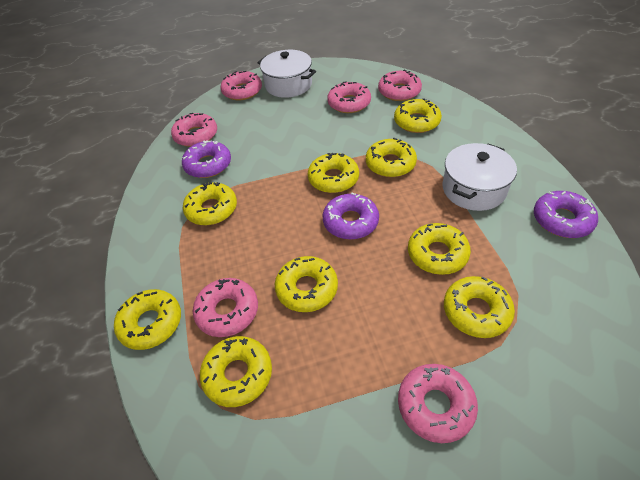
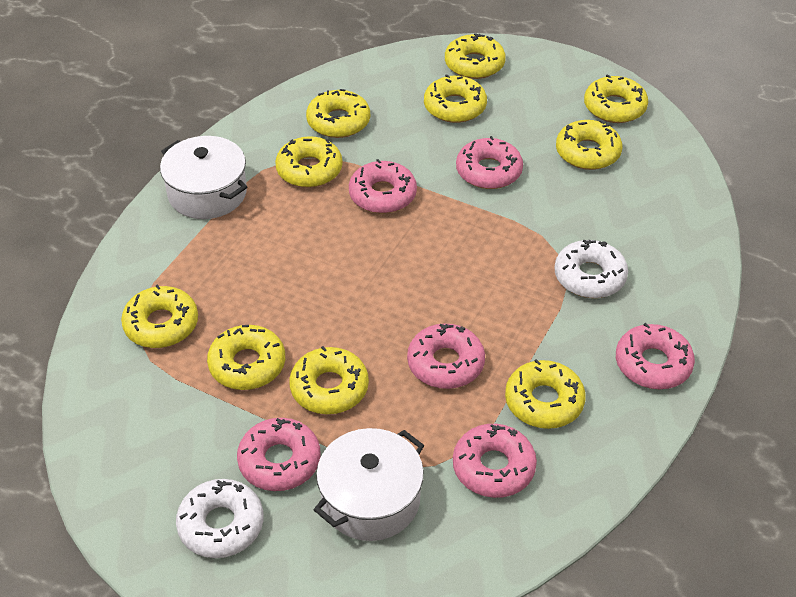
purple donut: 3 -> 0
white donut: 0 -> 2
yellow donut: 9 -> 10

